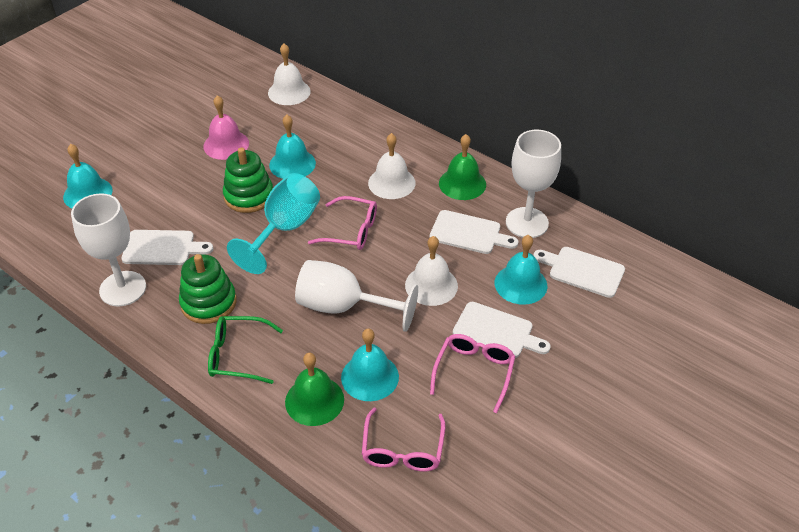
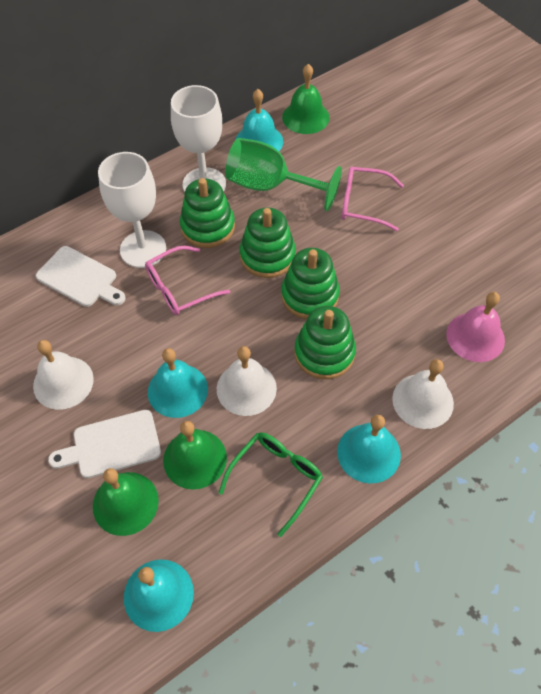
green bell: 2 -> 3
green goblet: 0 -> 1
green stacking toy: 2 -> 4
pink glasses: 3 -> 2
turquoise goblet: 1 -> 0
white cutting board: 4 -> 2
white goblet: 3 -> 2

